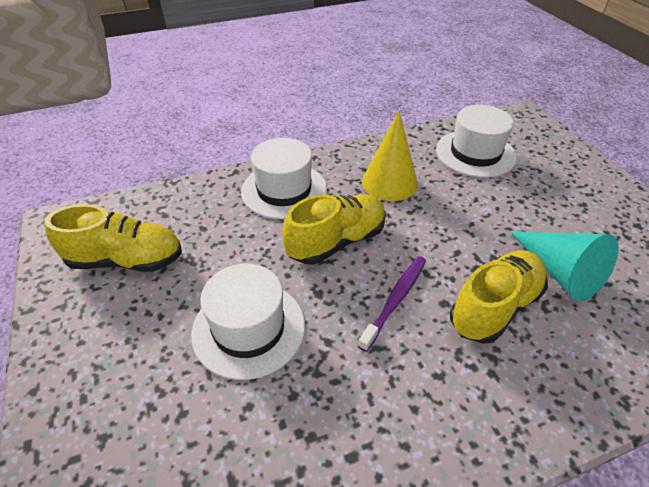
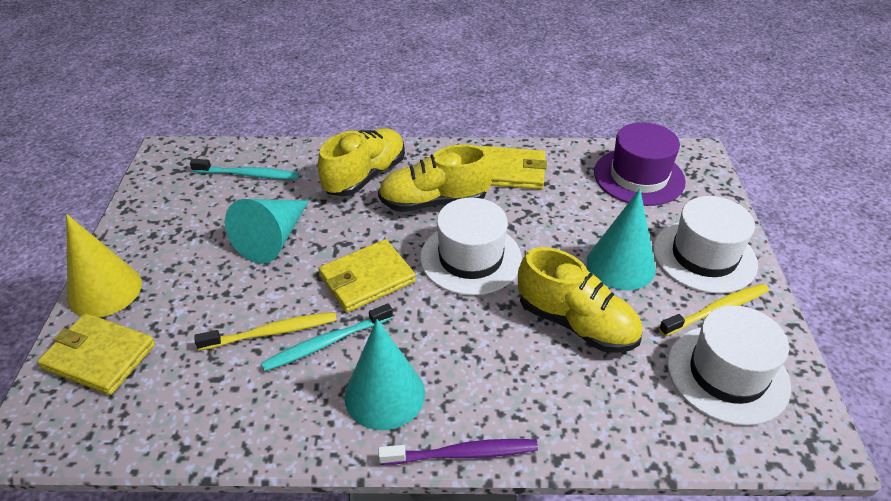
purple hat: 0 -> 1
turquoise cone: 1 -> 3
turquoise toothbrush: 0 -> 2
yellow toothbrush: 0 -> 2
yellow wallet: 0 -> 3

